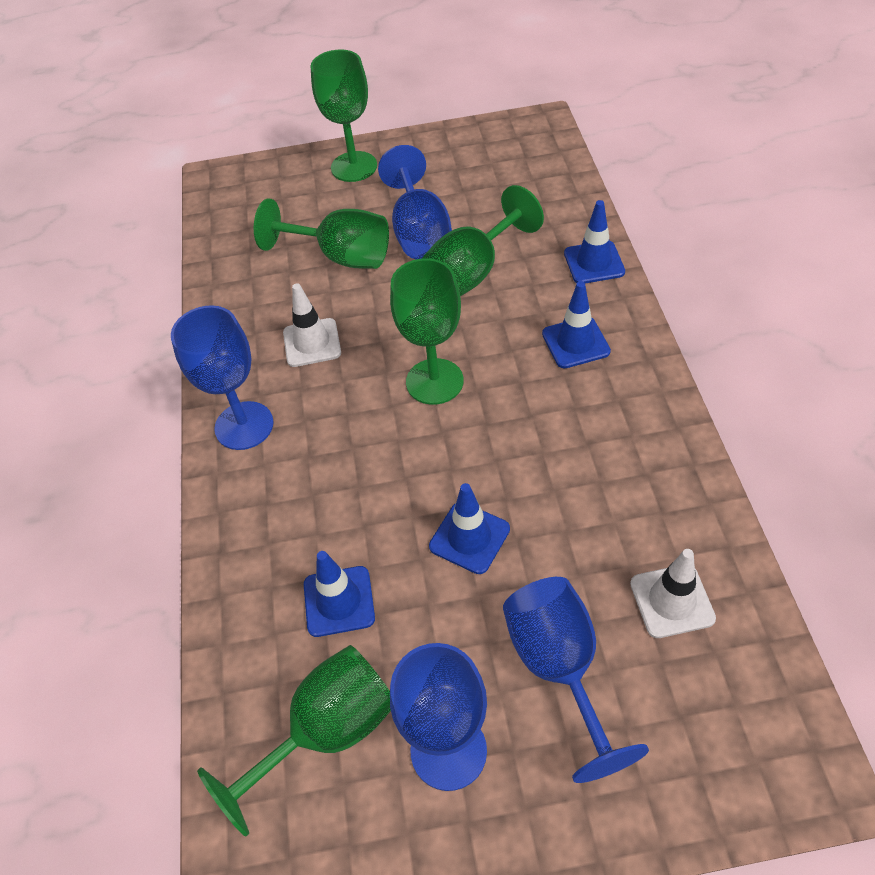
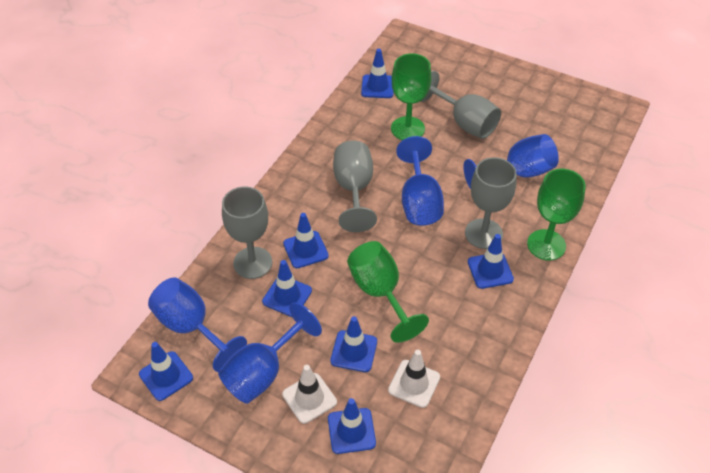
blue traffic cone: 4 -> 7
green goblet: 5 -> 3
grey goblet: 0 -> 4

